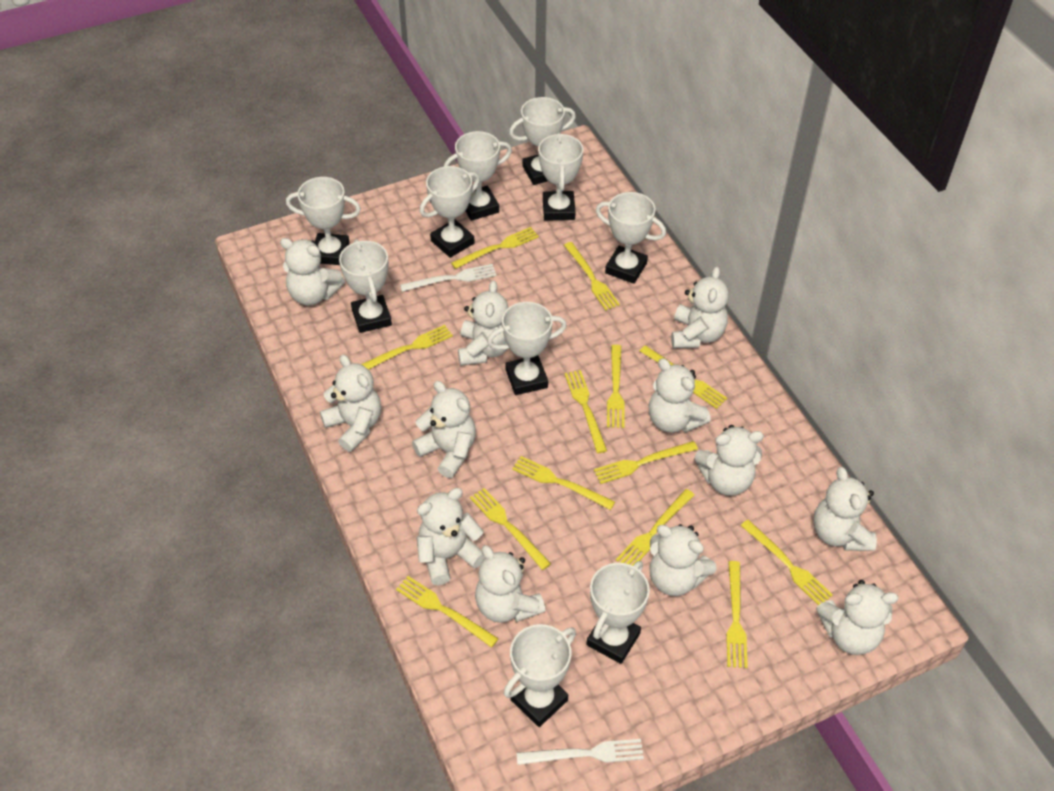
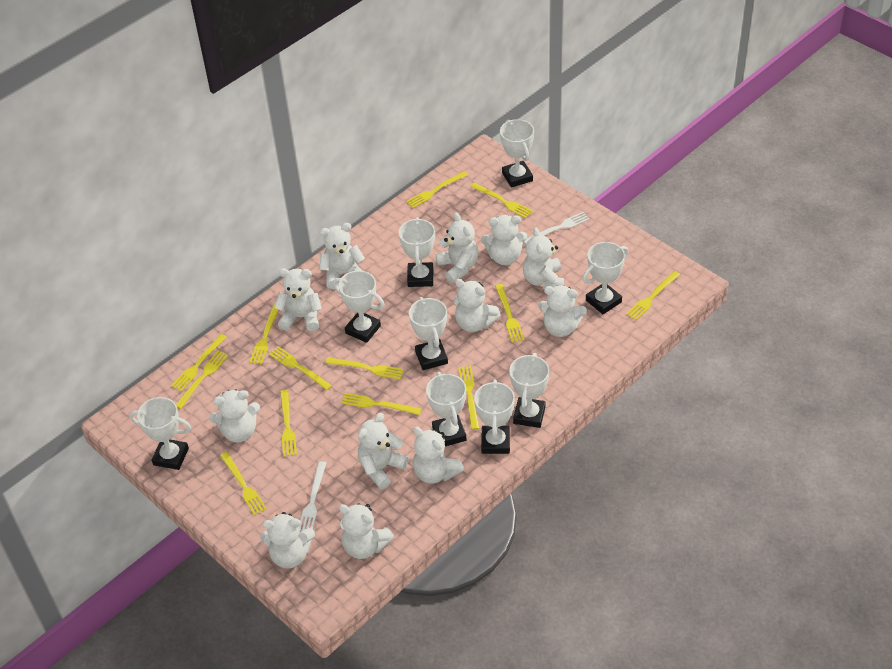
white trophy: 10 -> 9

